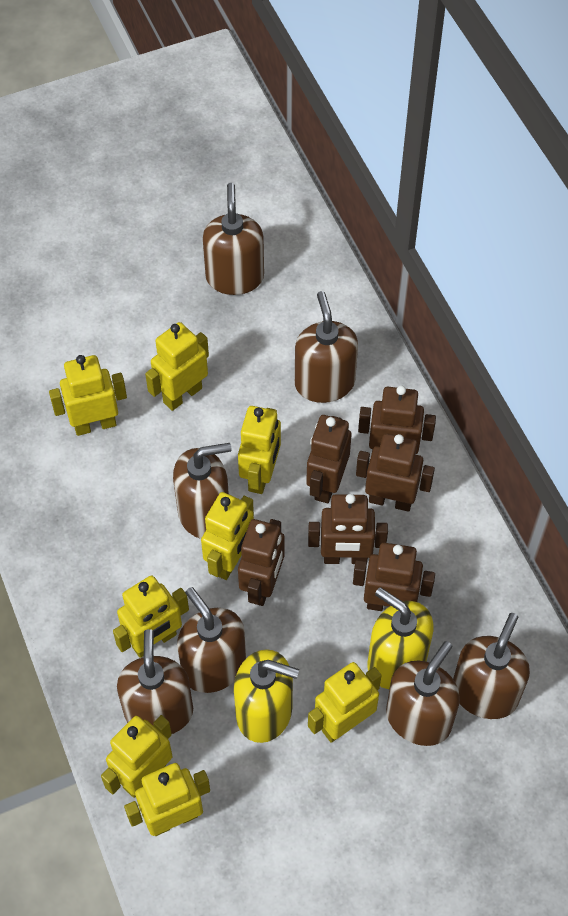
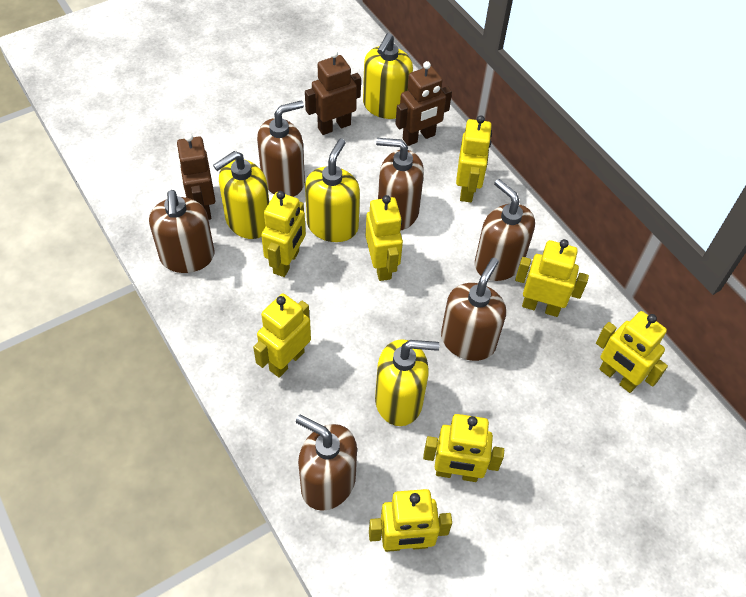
brown robot: 6 -> 3
brown soap dispenser: 7 -> 6
yellow soap dispenser: 2 -> 4

